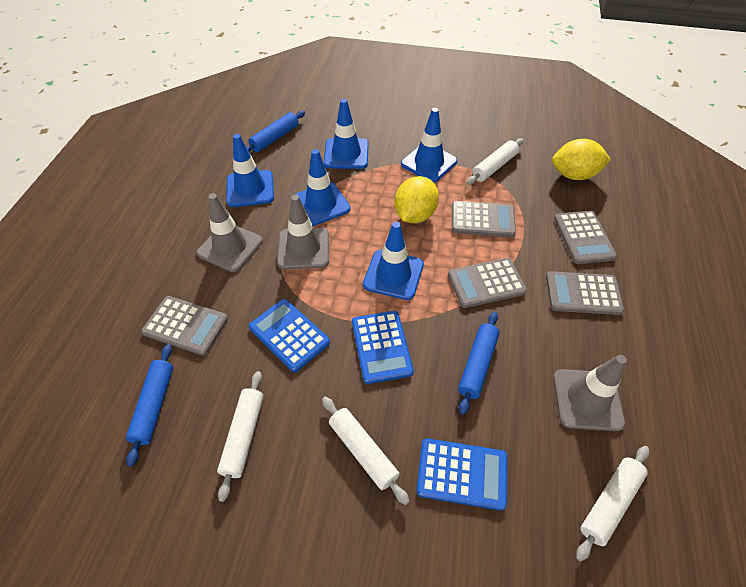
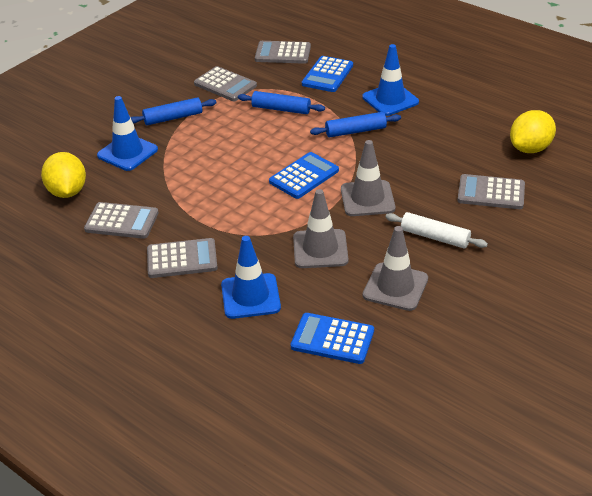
blue traffic cone: 5 -> 3
white rolling pin: 4 -> 1

